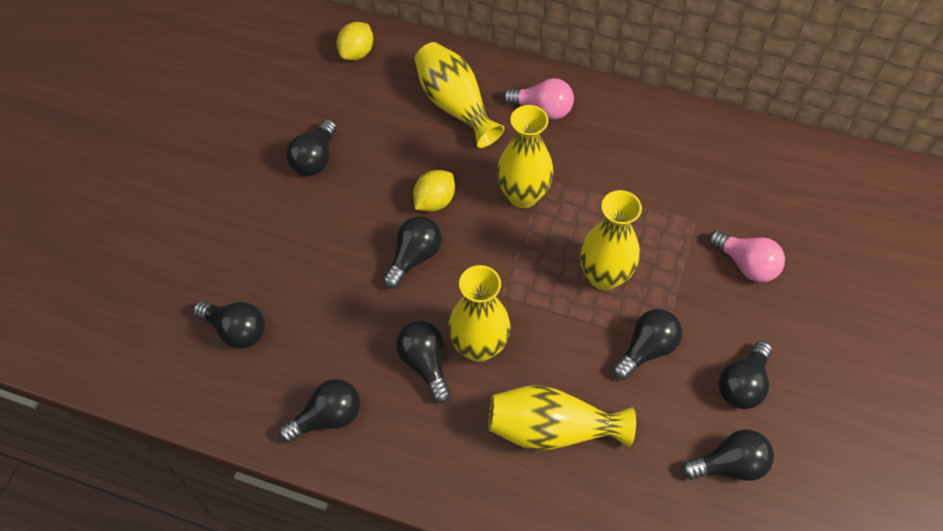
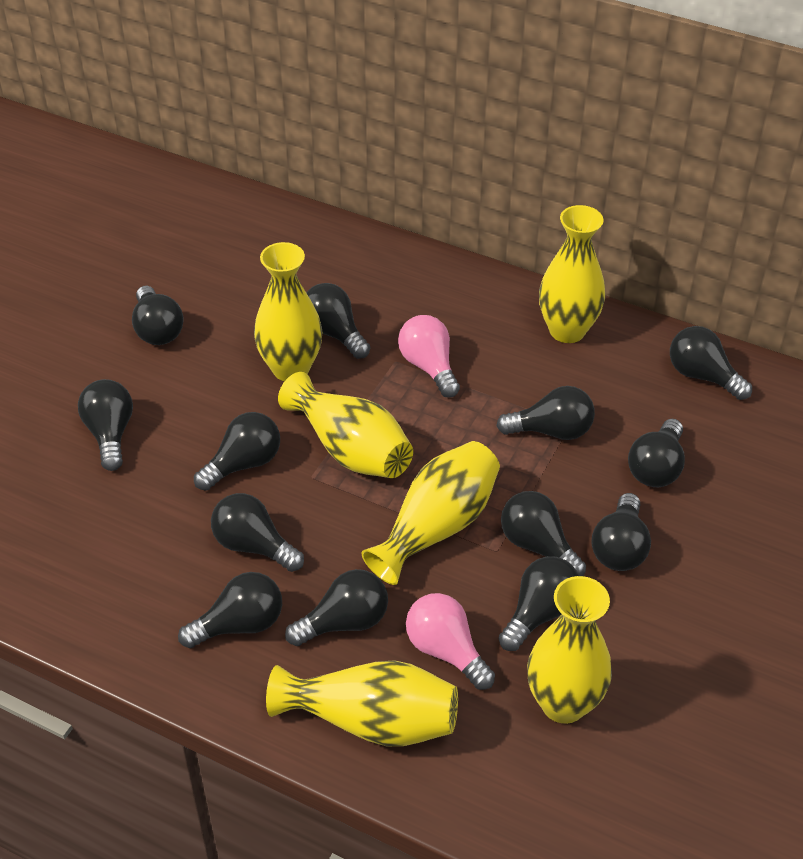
black light bulb: 8 -> 13
yellow lemon: 2 -> 0
yellow vase: 5 -> 6

